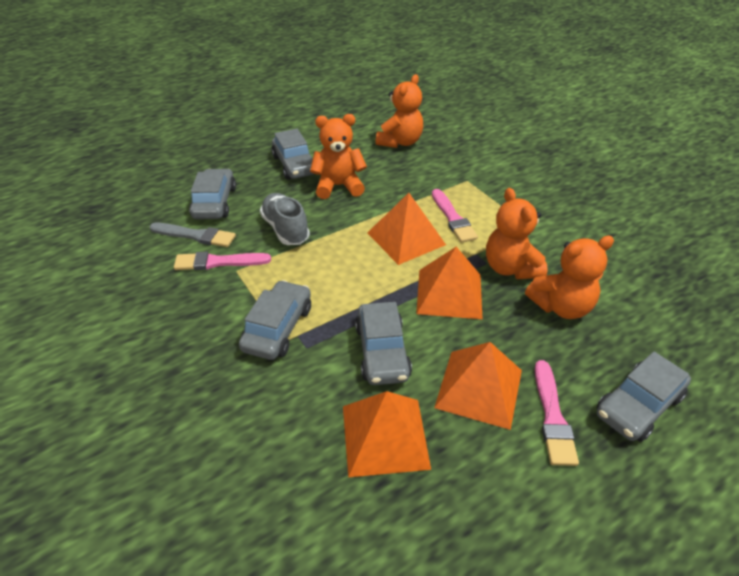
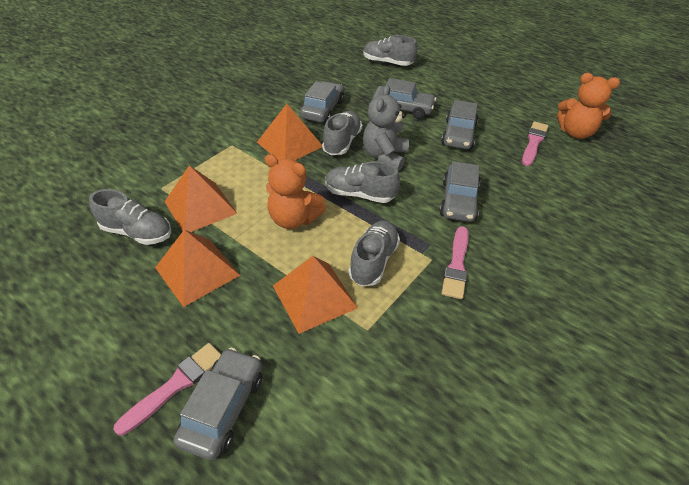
grey brush: 1 -> 0
grey shoe: 1 -> 5
grey teddy bear: 0 -> 1
orange teddy bear: 4 -> 2

